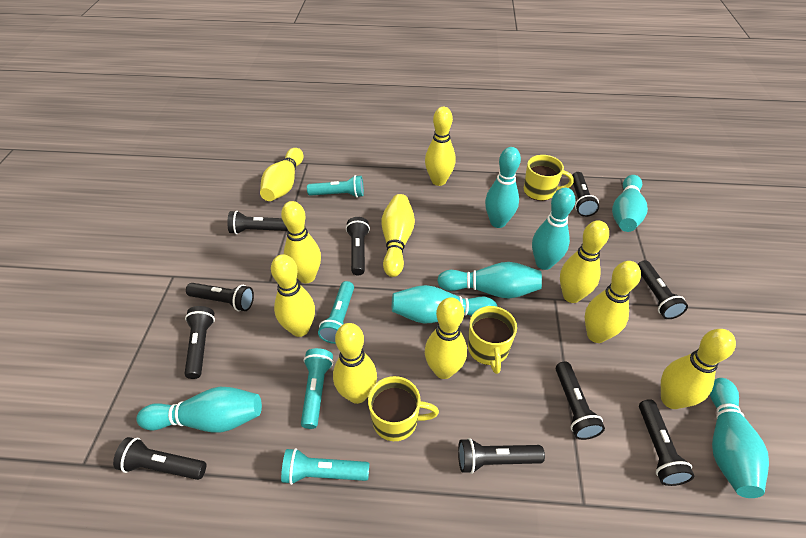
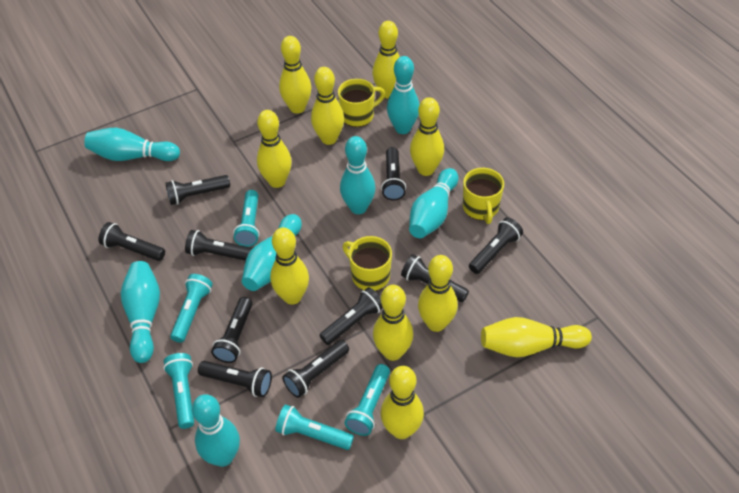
turquoise flashlight: 4 -> 5

